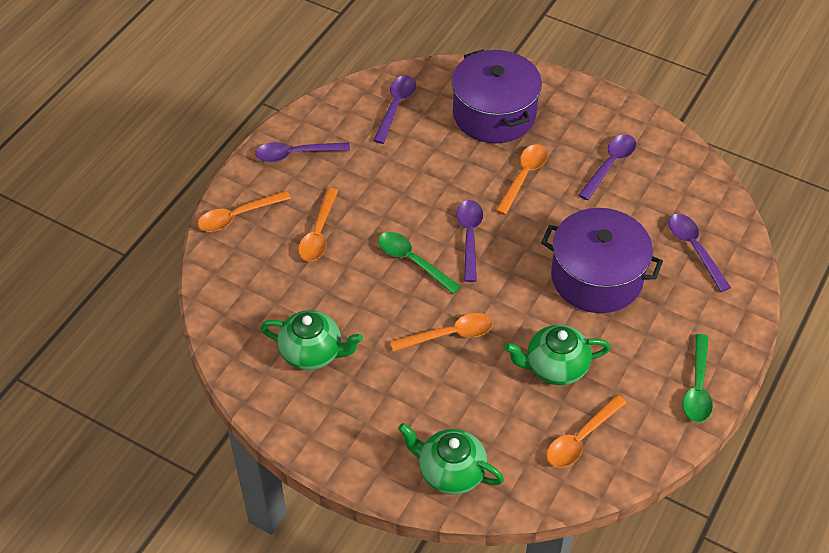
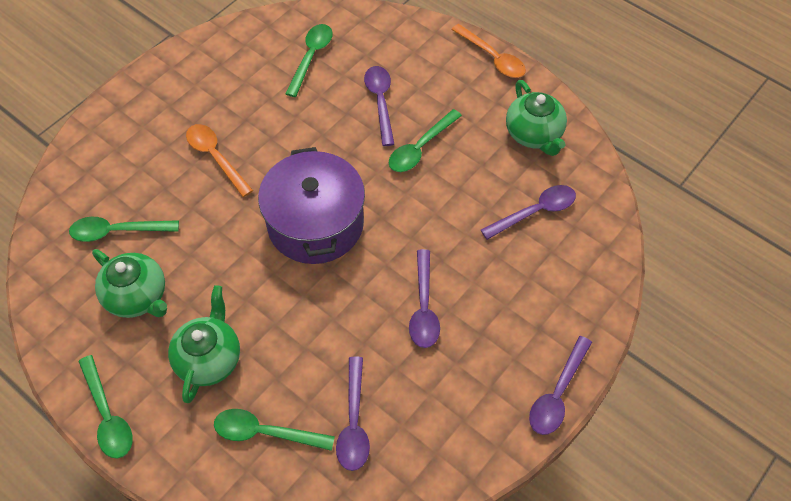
green spoon: 2 -> 5
orange spoon: 5 -> 2
purple pot: 2 -> 1

